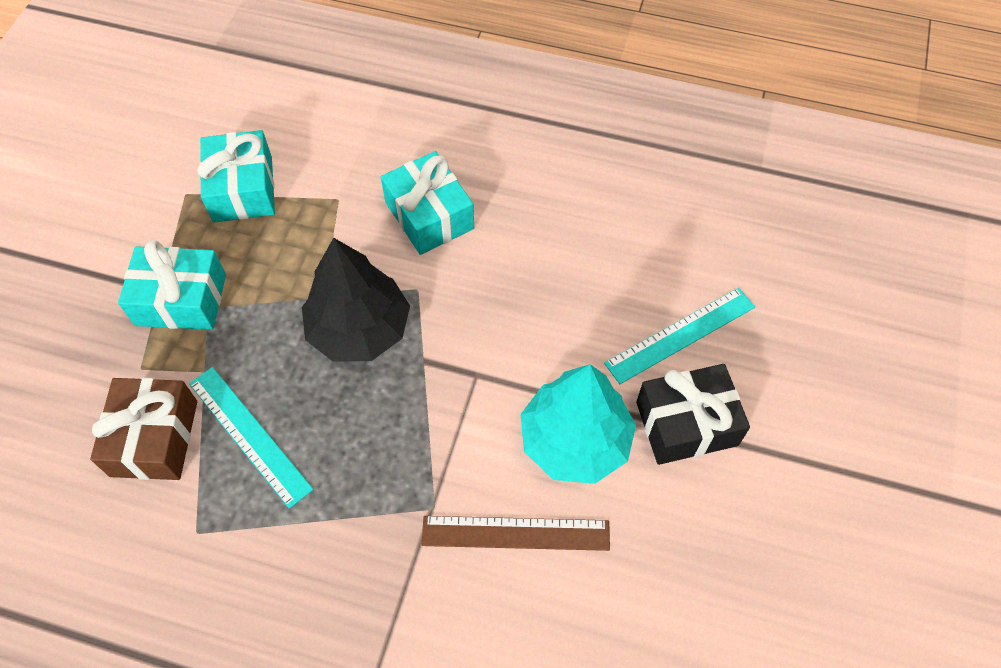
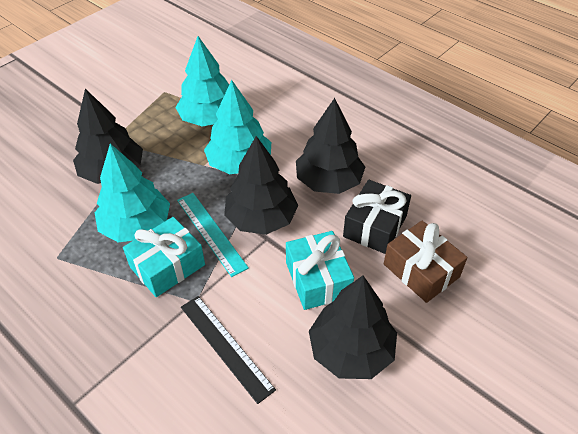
black ruler: 0 -> 1
black tree: 1 -> 4
brown ruler: 1 -> 0
turquoise gift: 3 -> 2
turquoise ruler: 2 -> 1
turquoise tree: 1 -> 3

